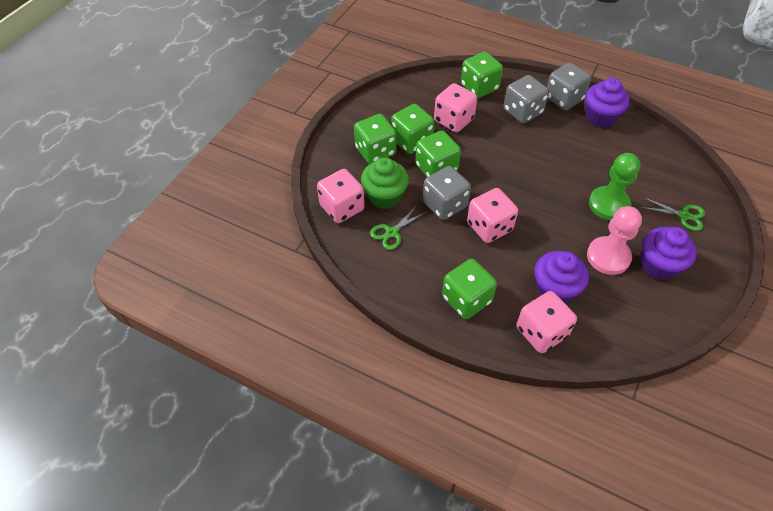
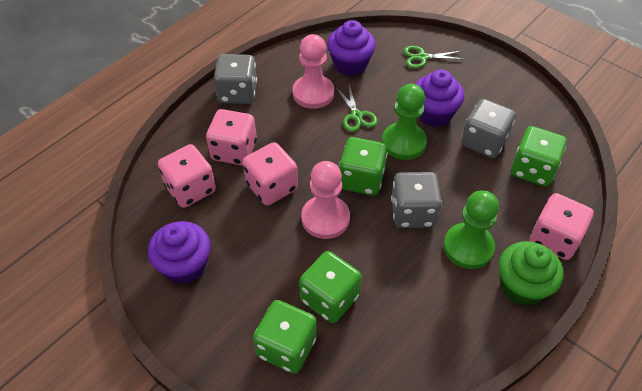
green dice: 5 -> 4
green pawn: 1 -> 2
pink pawn: 1 -> 2

